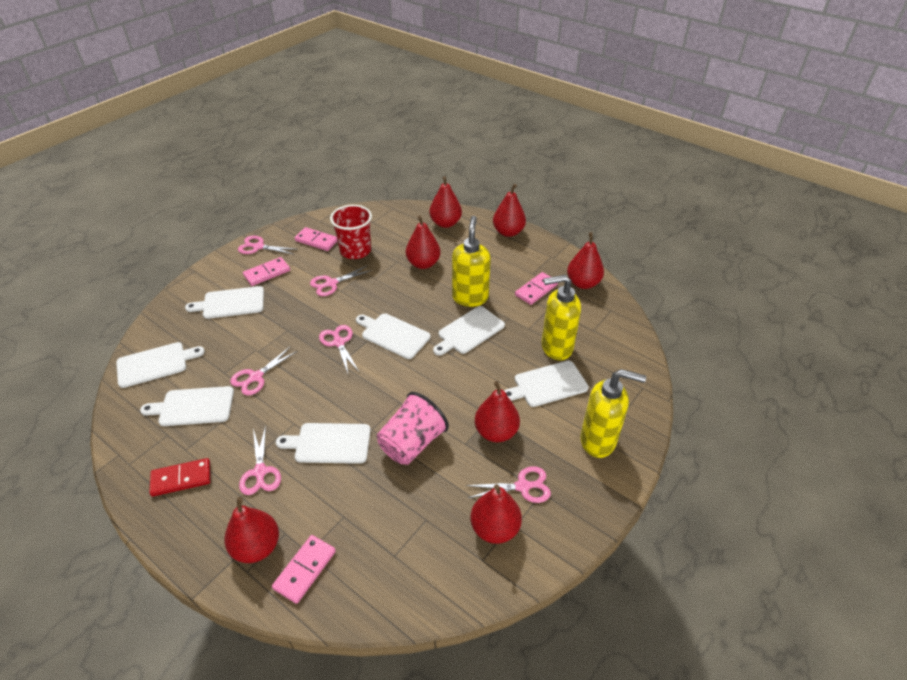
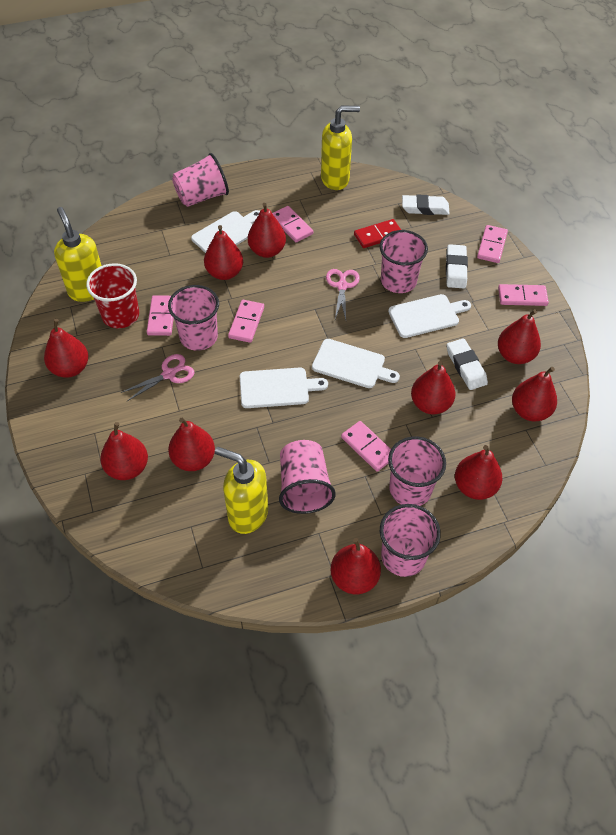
pink cup: 1 -> 6
pink domino: 4 -> 6
pink scissors: 6 -> 2
red pear: 7 -> 10
white cutting board: 7 -> 4
white eraser: 0 -> 3

